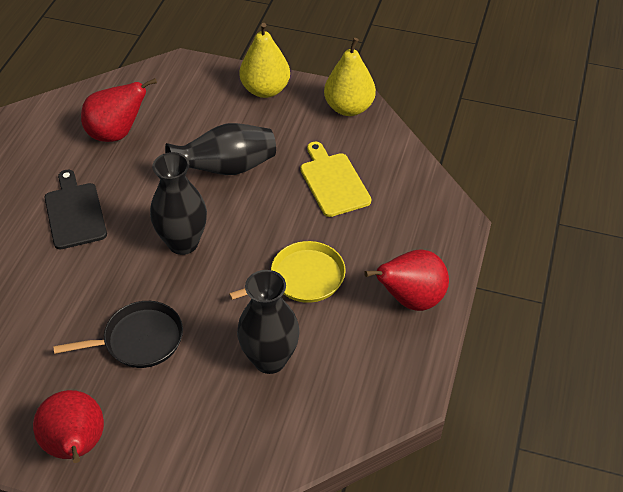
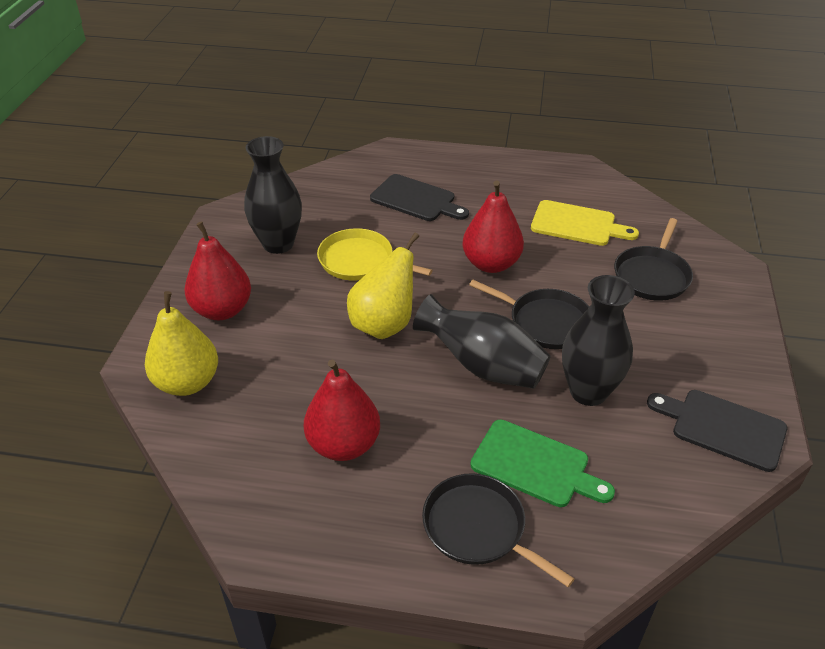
black cutting board: 1 -> 2
black pan: 1 -> 3
green cutting board: 0 -> 1

